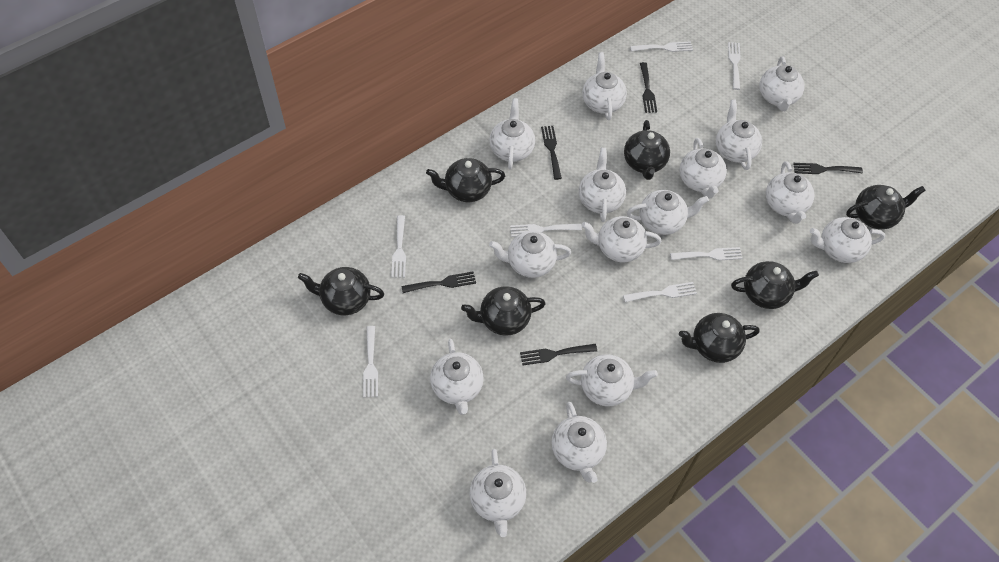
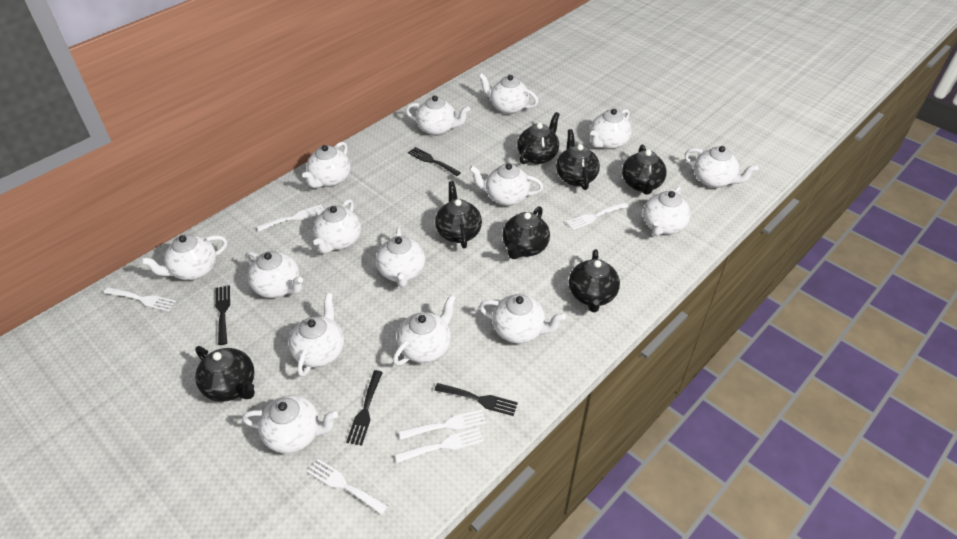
black fork: 5 -> 4
white fork: 7 -> 6

